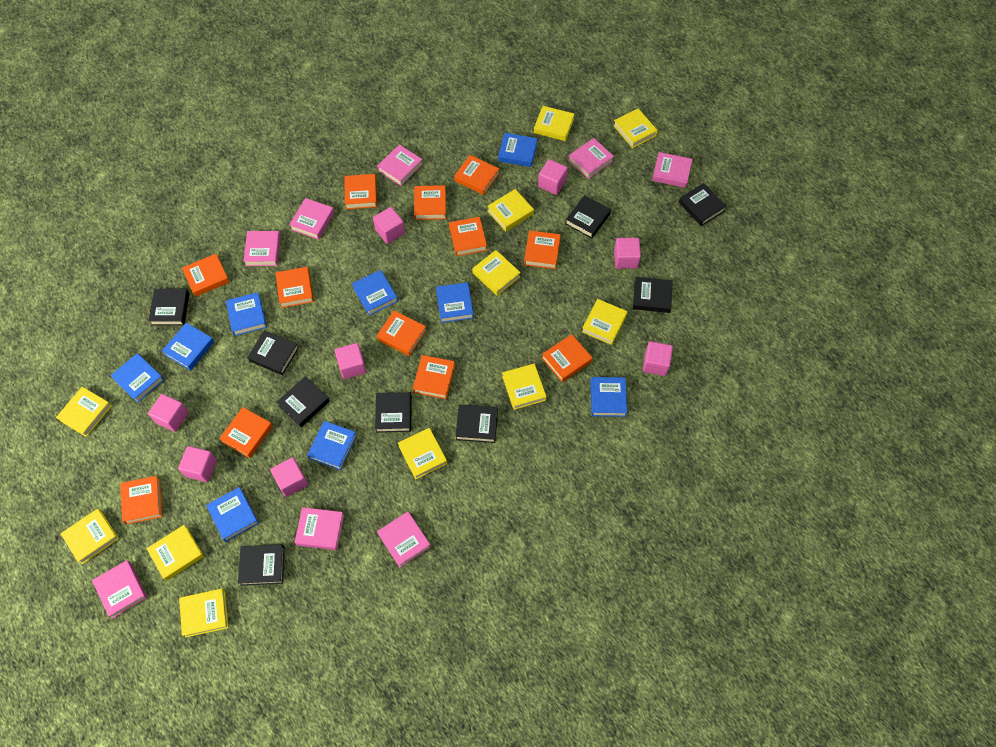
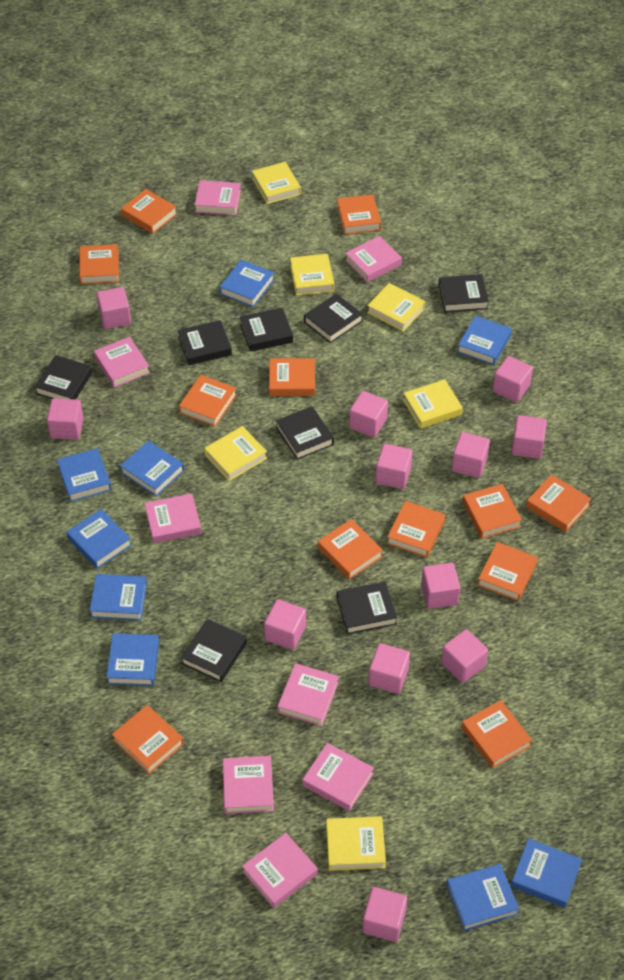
black book: 9 -> 8
pink cube: 8 -> 12
yellow book: 11 -> 6

